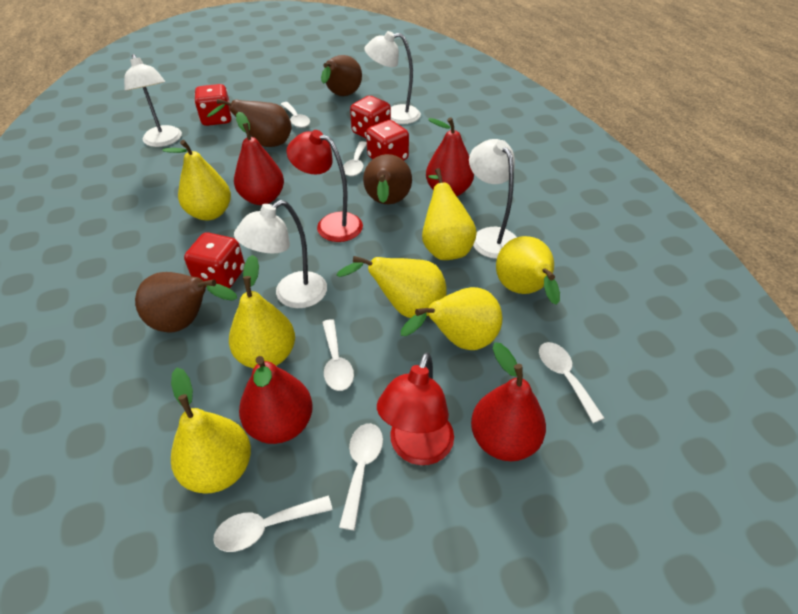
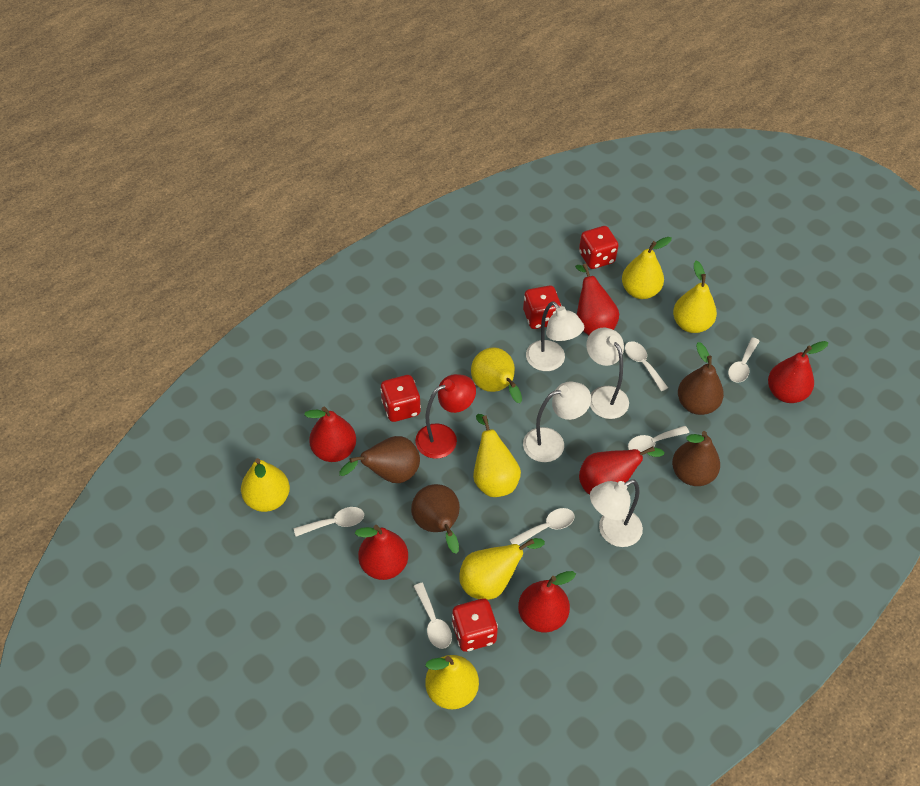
red lamp: 2 -> 1
red pear: 4 -> 6

